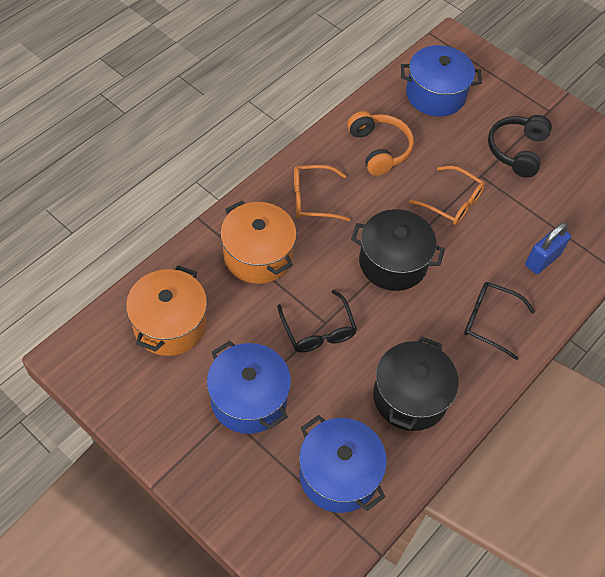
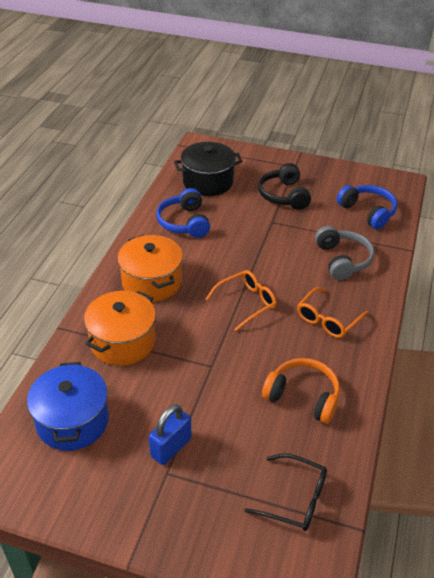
black glasses: 2 -> 1
black pot: 2 -> 1
blue headphones: 0 -> 2
blue pot: 3 -> 1
grey headphones: 0 -> 1

